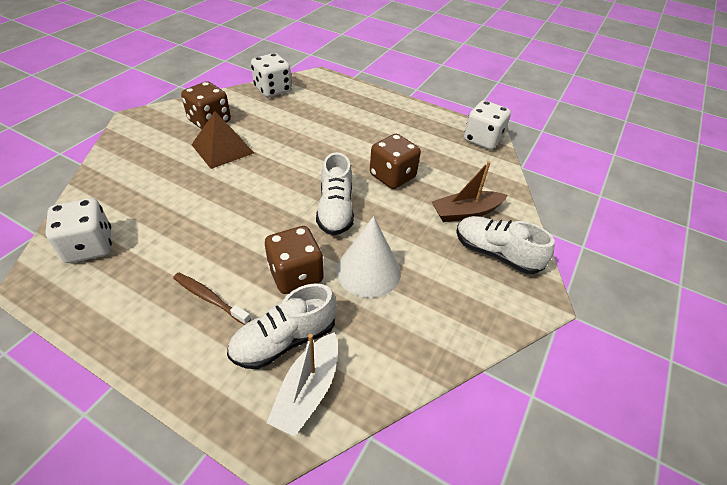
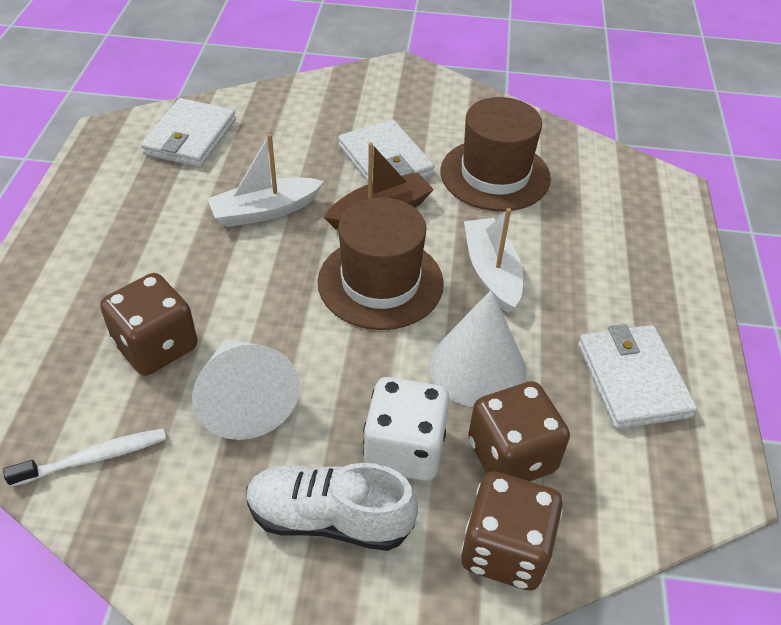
brown hat: 0 -> 2
brown pyramid: 1 -> 0
brown toothbrush: 1 -> 0
white boat: 1 -> 2
white cone: 1 -> 2
white dice: 3 -> 1
white shoe: 3 -> 1
white toothbrush: 0 -> 1
white wallet: 0 -> 3

